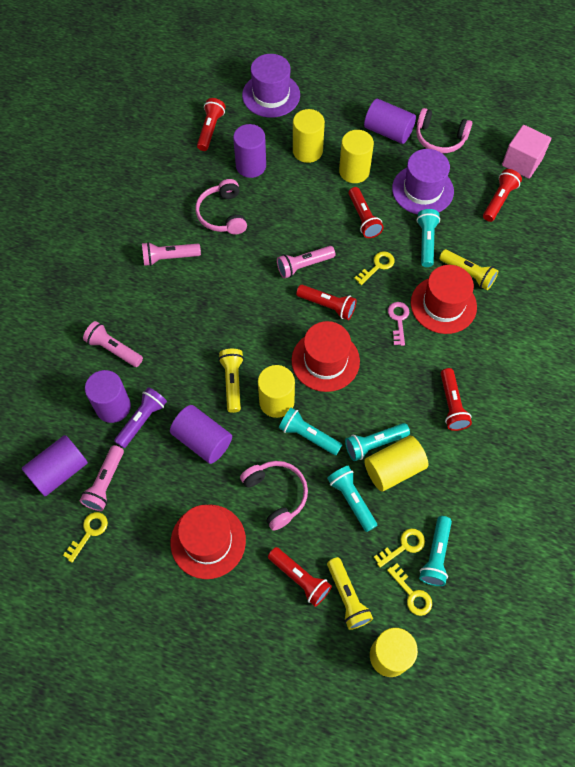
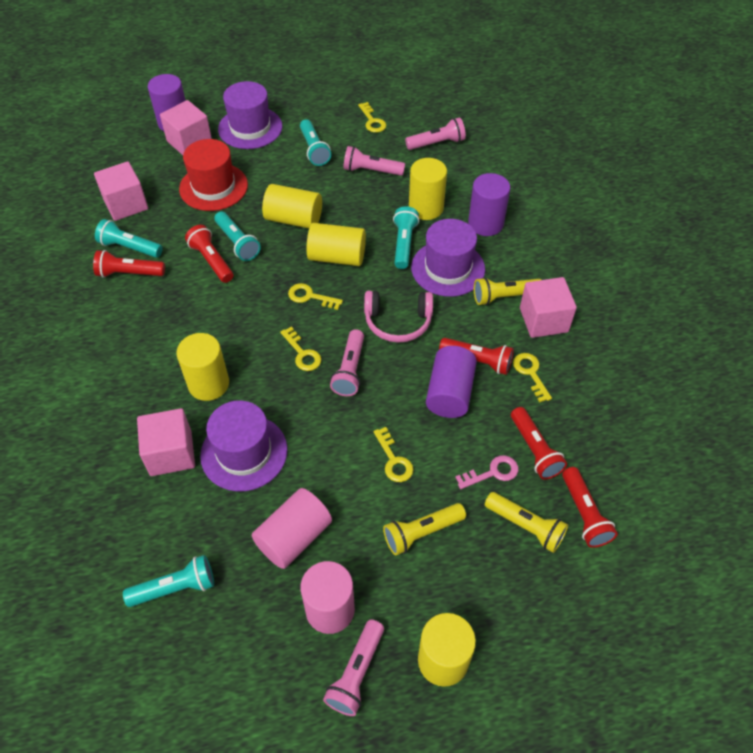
pink cube: 1 -> 4
pink cylinder: 0 -> 2
pink headphones: 3 -> 1
purple cylinder: 5 -> 3
purple flashlight: 1 -> 0
purple hat: 2 -> 3
red flashlight: 6 -> 5
red hat: 3 -> 1
yellow key: 4 -> 5

